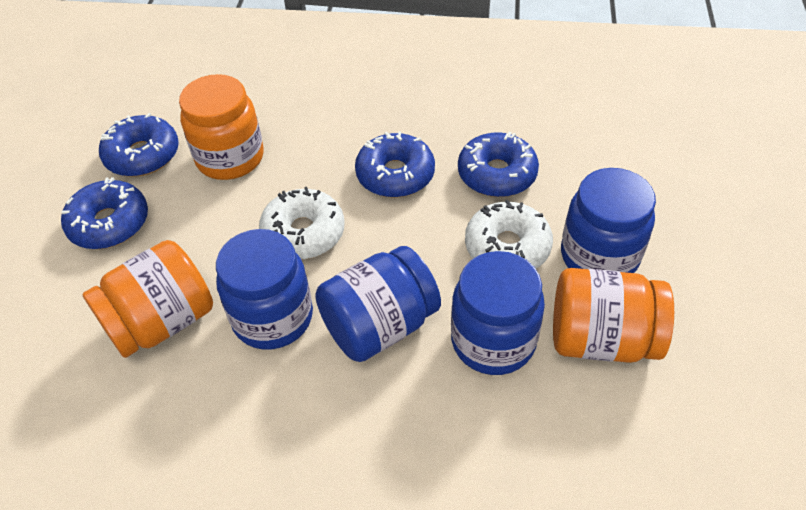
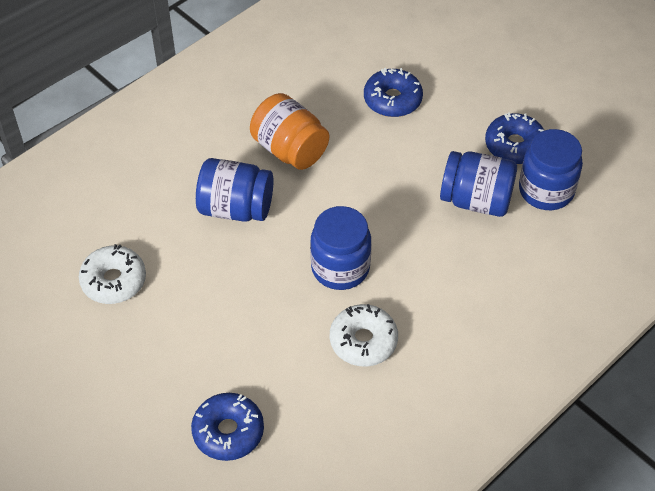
blue donut: 4 -> 3
orange jar: 3 -> 1

